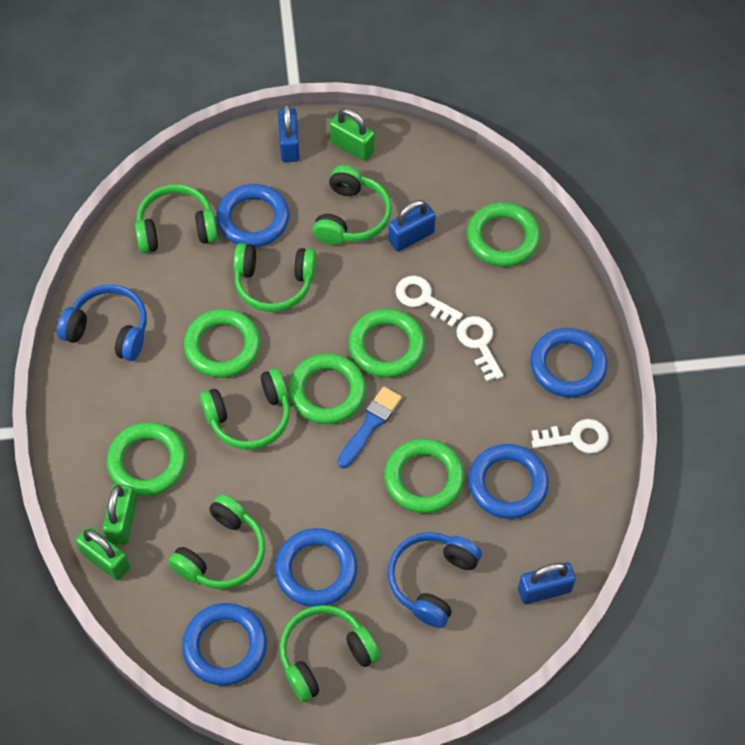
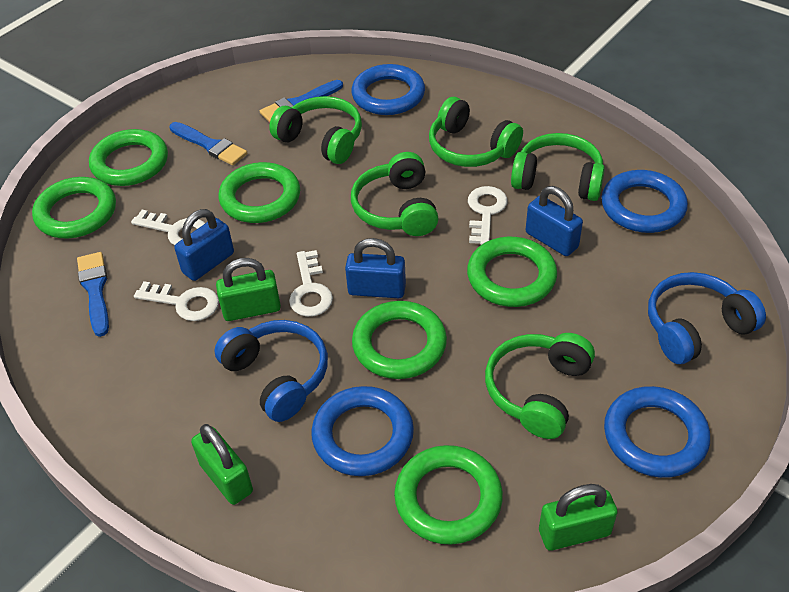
blue brush: 1 -> 3
blue ring: 5 -> 4
green headphones: 6 -> 5
white key: 3 -> 4

